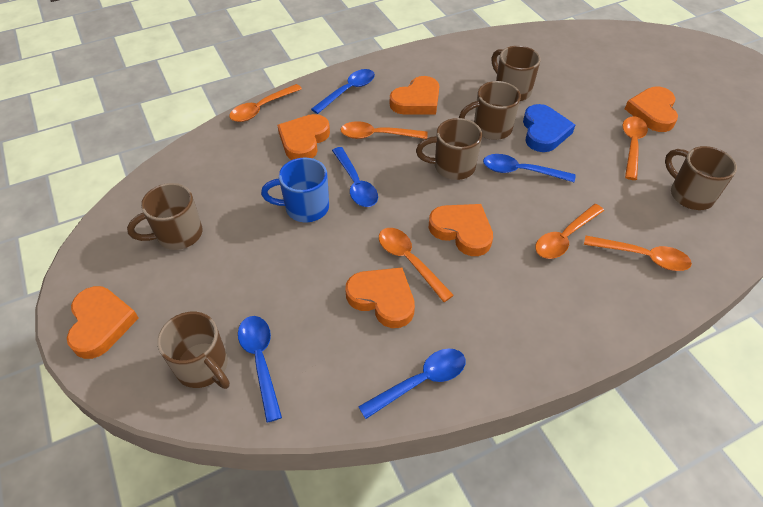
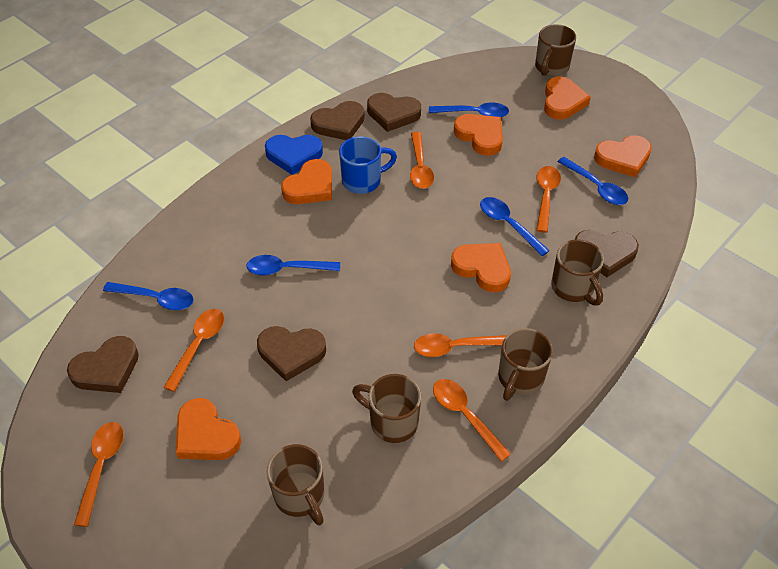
brown heart: 0 -> 5
brown mug: 6 -> 5

